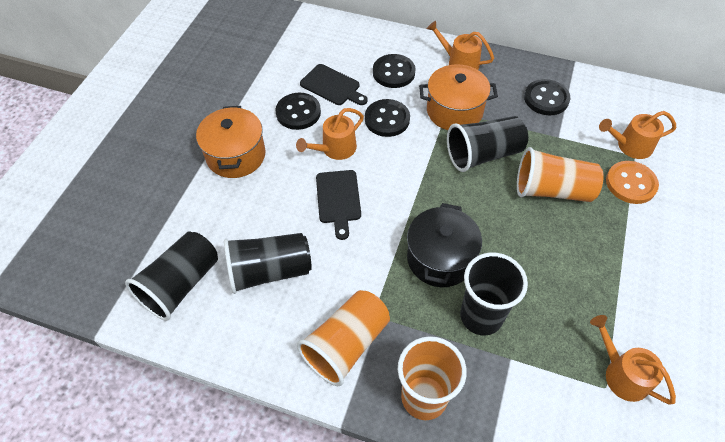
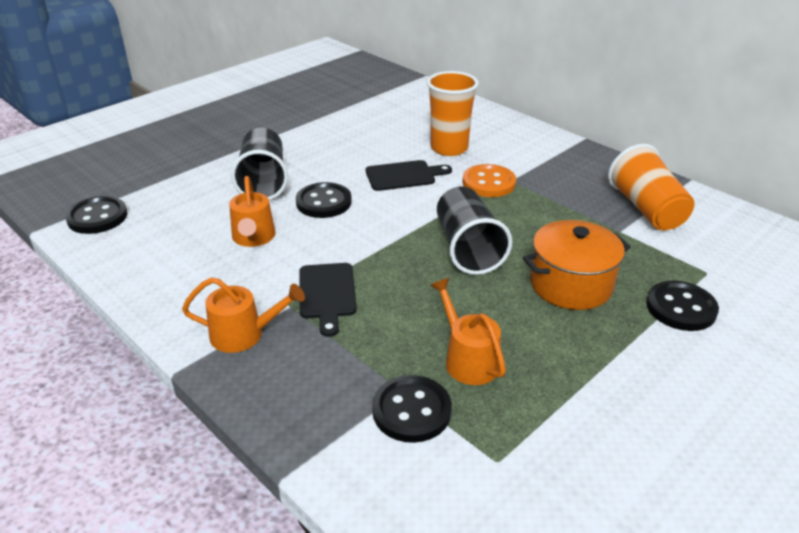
black cup: 4 -> 2
black pot: 1 -> 0
orange cup: 3 -> 2
orange pot: 2 -> 1
orange watering can: 4 -> 3

